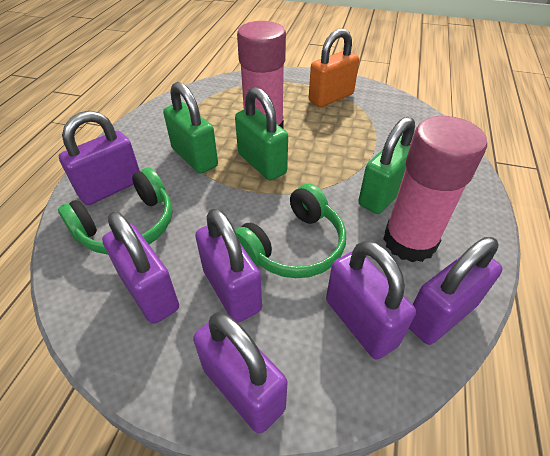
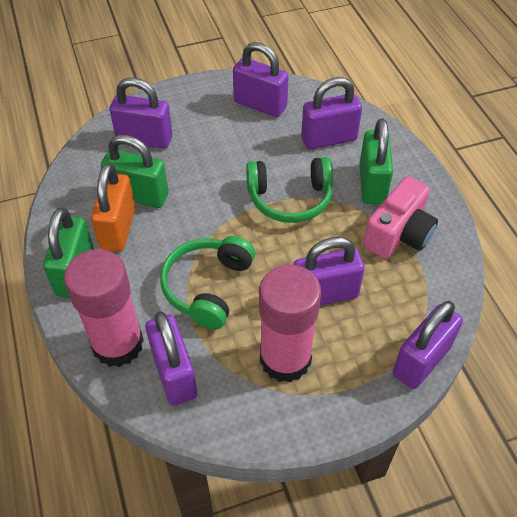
pink camera: 0 -> 1

